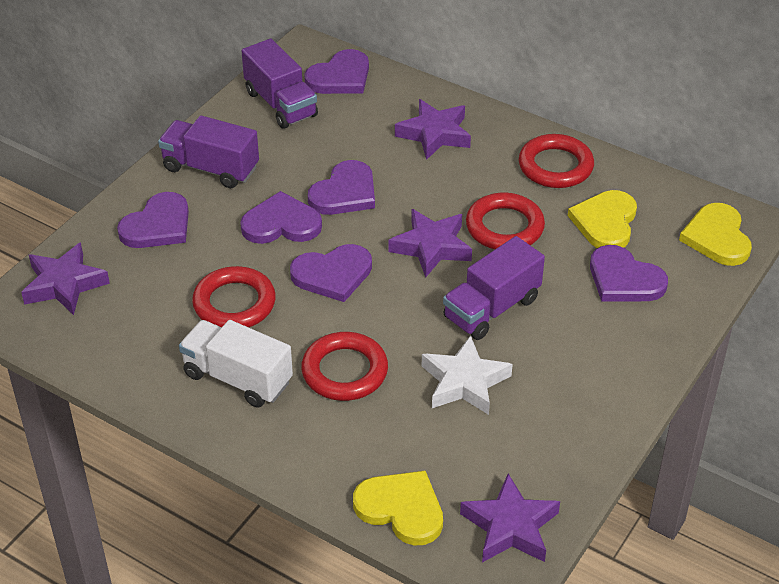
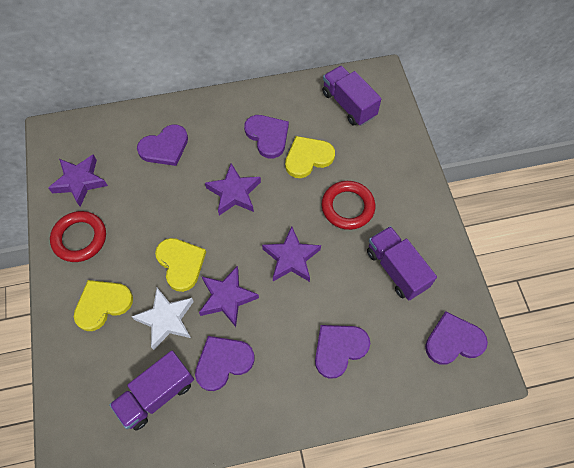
purple heart: 6 -> 5
red ring: 4 -> 2
white truck: 1 -> 0

